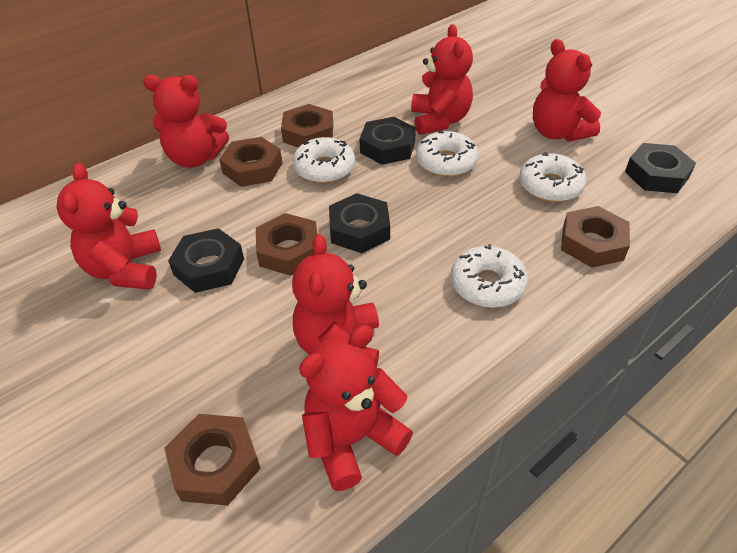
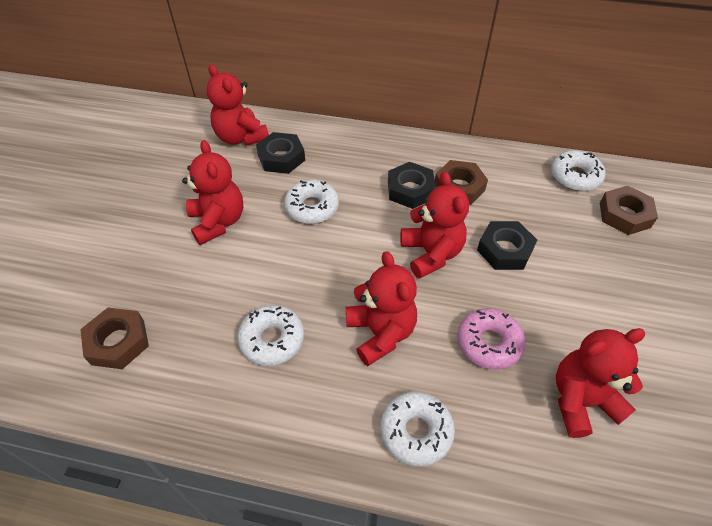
black nut: 4 -> 3
brown nut: 5 -> 3
pink donut: 0 -> 1
red teddy bear: 6 -> 5

